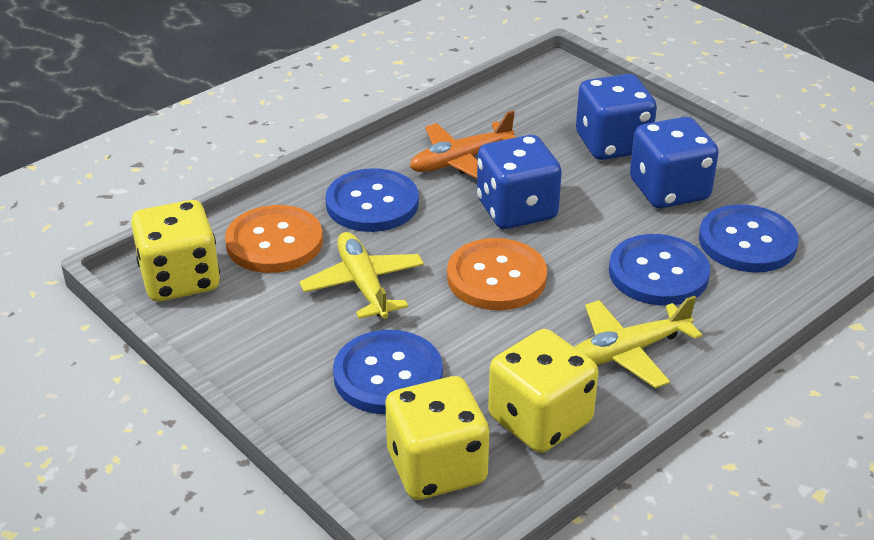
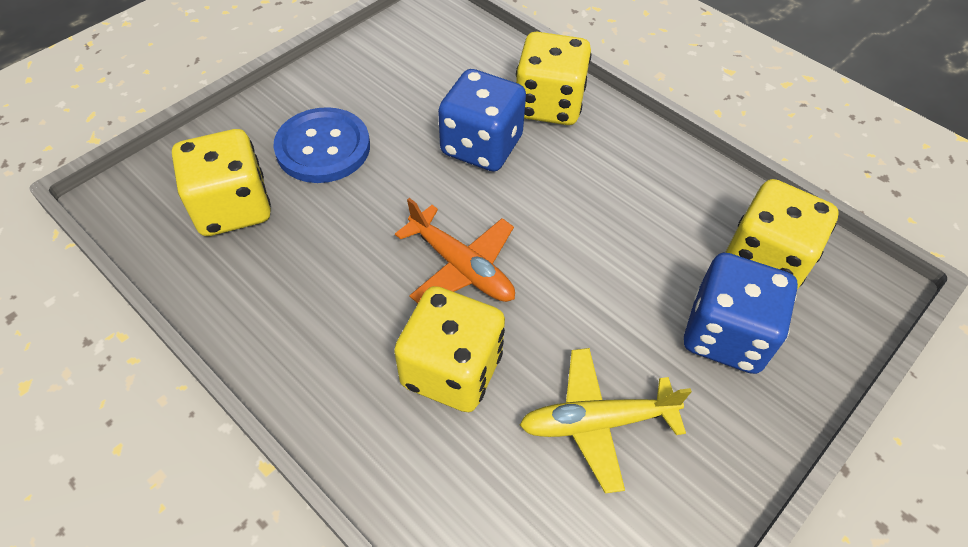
blue button: 4 -> 1
blue dice: 3 -> 2
orange button: 2 -> 0
yellow dice: 3 -> 4
yellow plane: 2 -> 1

